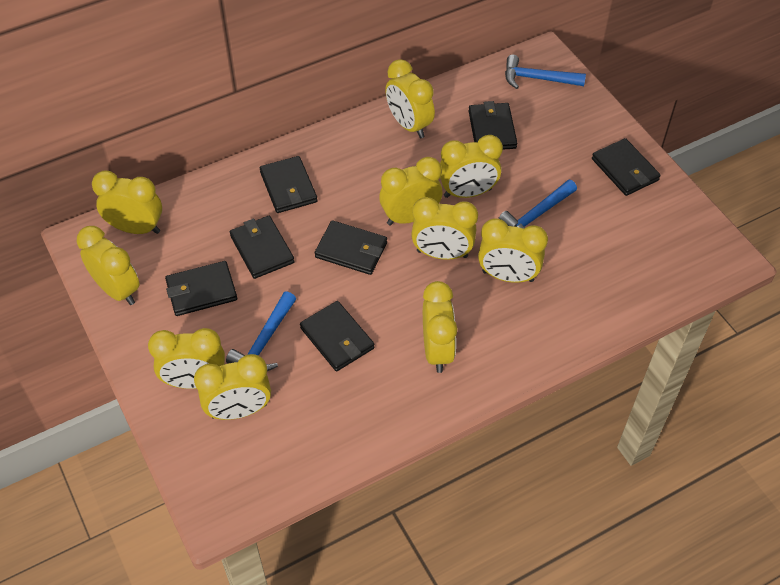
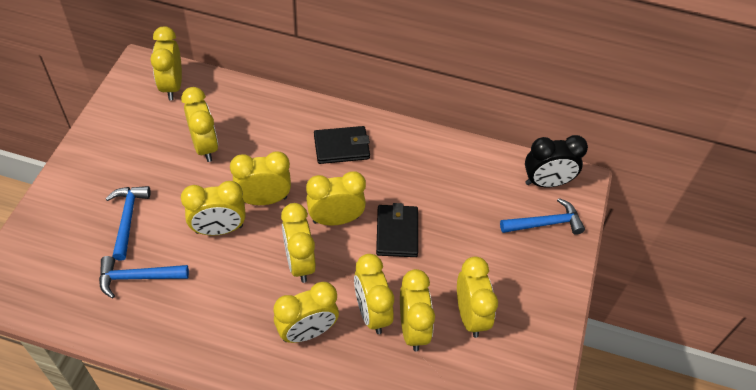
black clock: 0 -> 1
black wallet: 7 -> 2

